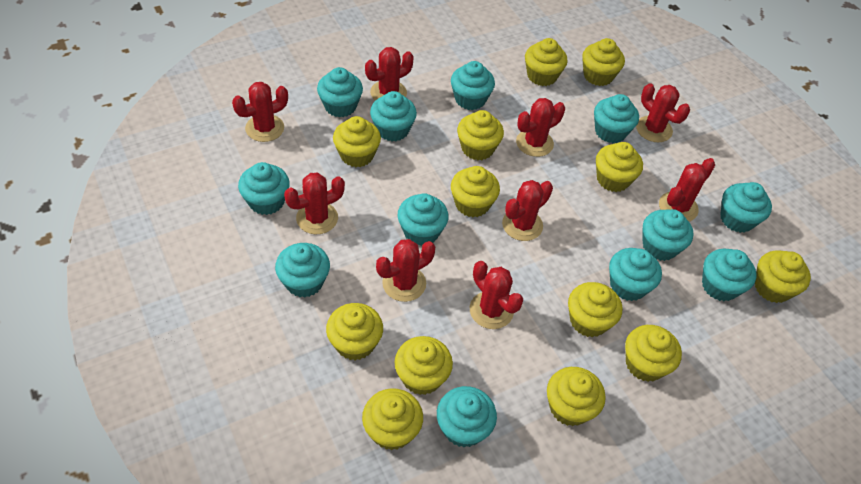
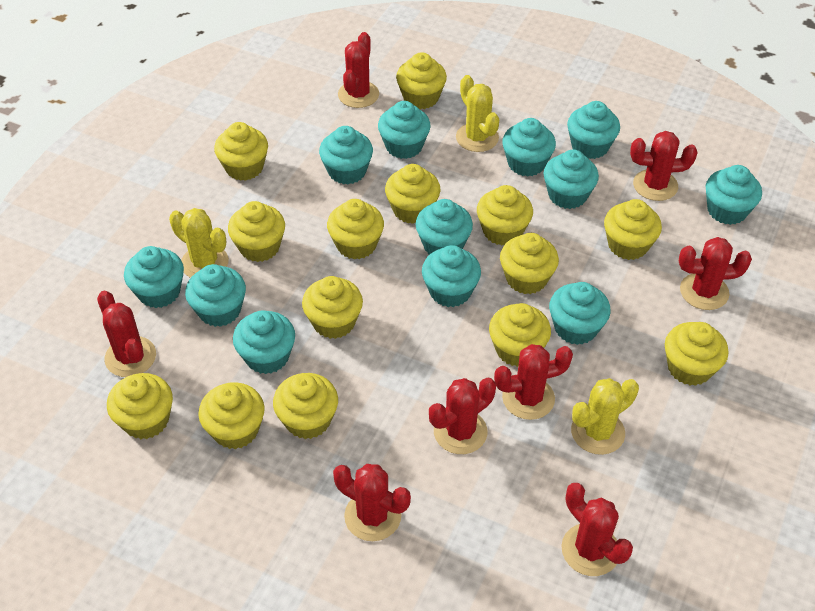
red cactus: 9 -> 8
yellow cactus: 0 -> 3
yellow cupcake: 13 -> 14

